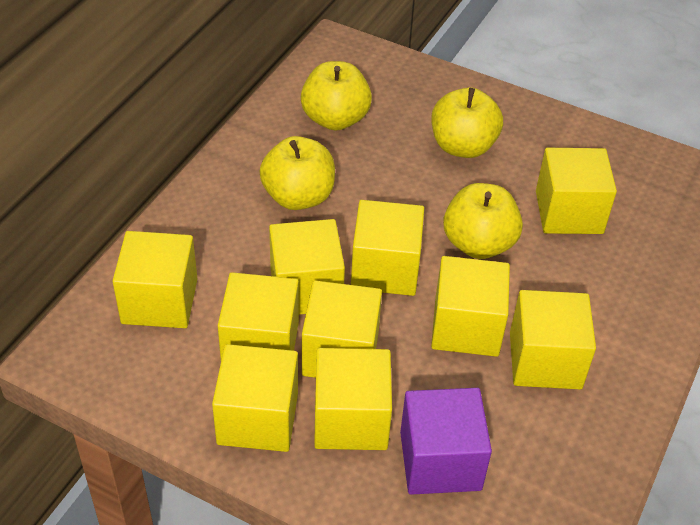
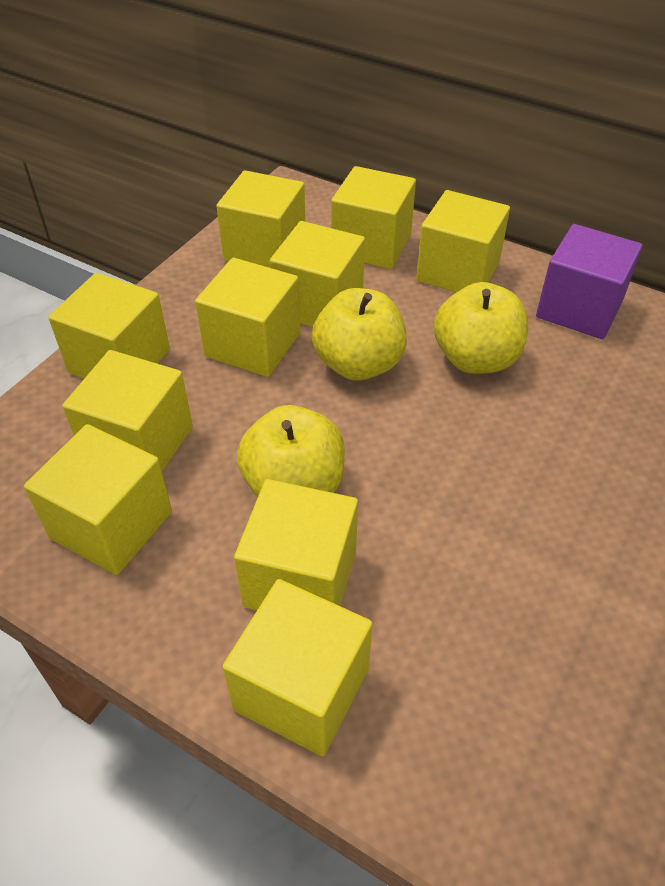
yellow apple: 4 -> 3

